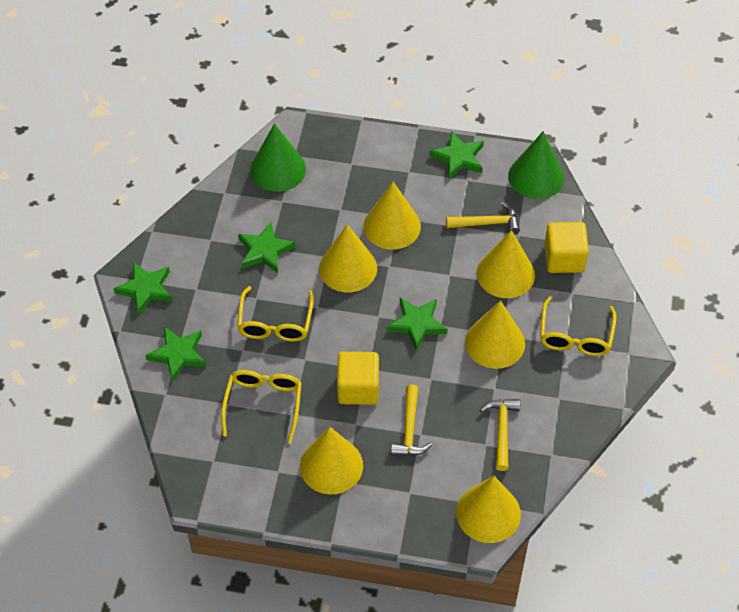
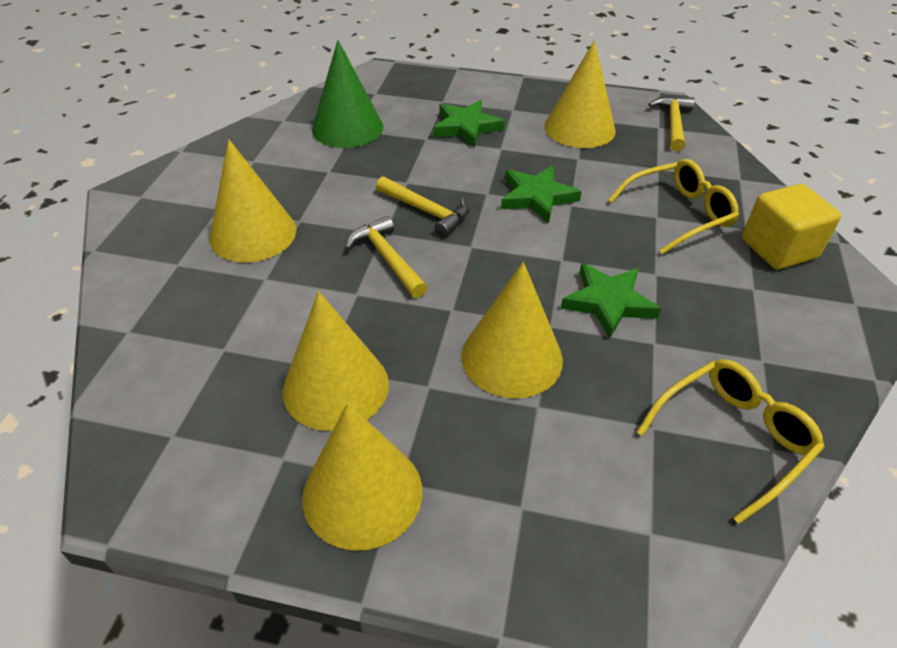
green cone: 2 -> 1
green star: 5 -> 3
yellow cone: 6 -> 5
yellow cube: 2 -> 1
yellow glasses: 3 -> 2

